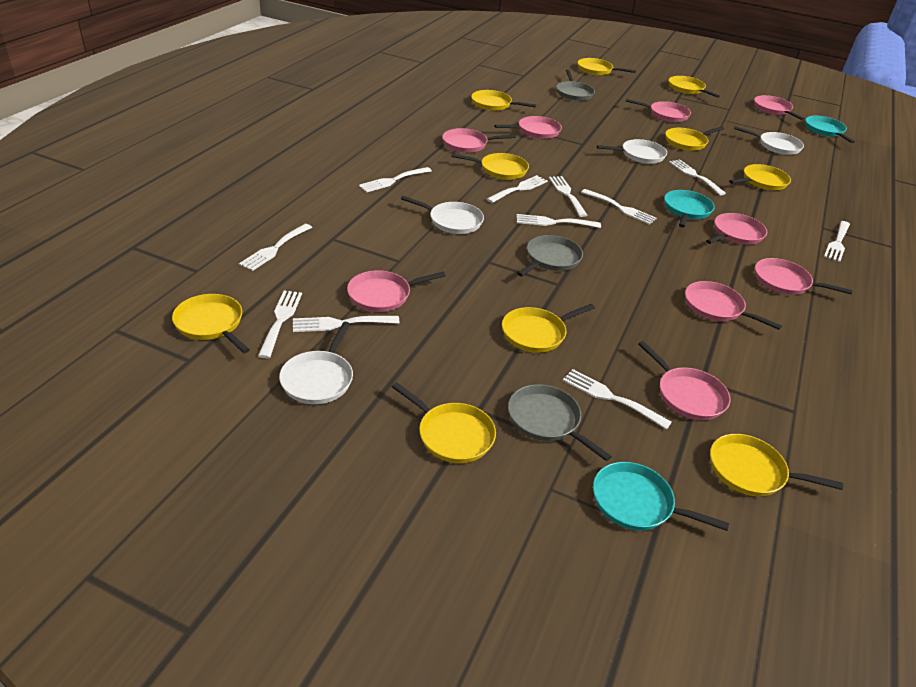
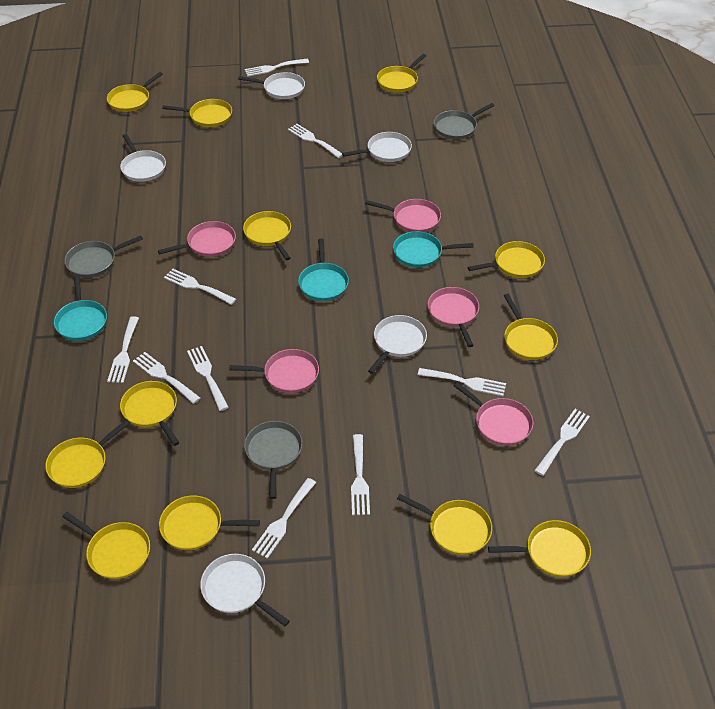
pink pan: 9 -> 5
white fork: 11 -> 10
white pan: 4 -> 5
yellow pan: 10 -> 12

